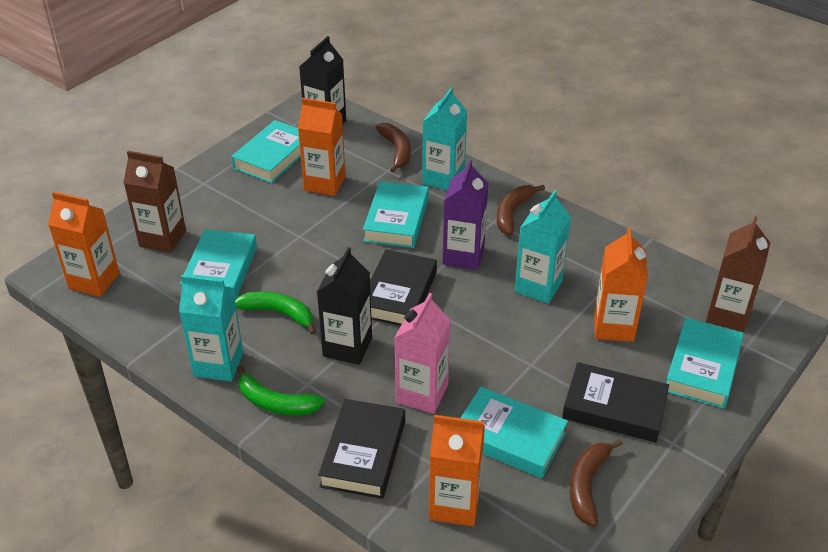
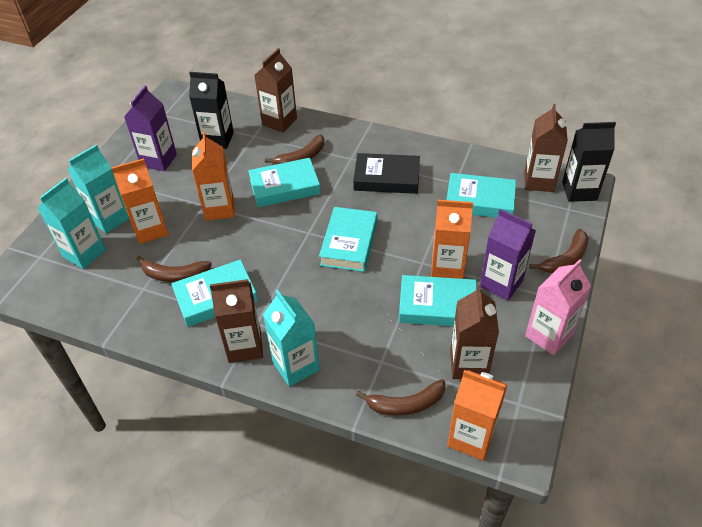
black book: 3 -> 1
brown banana: 3 -> 4
brown carton: 2 -> 4
green banana: 2 -> 0
purple carton: 1 -> 2

